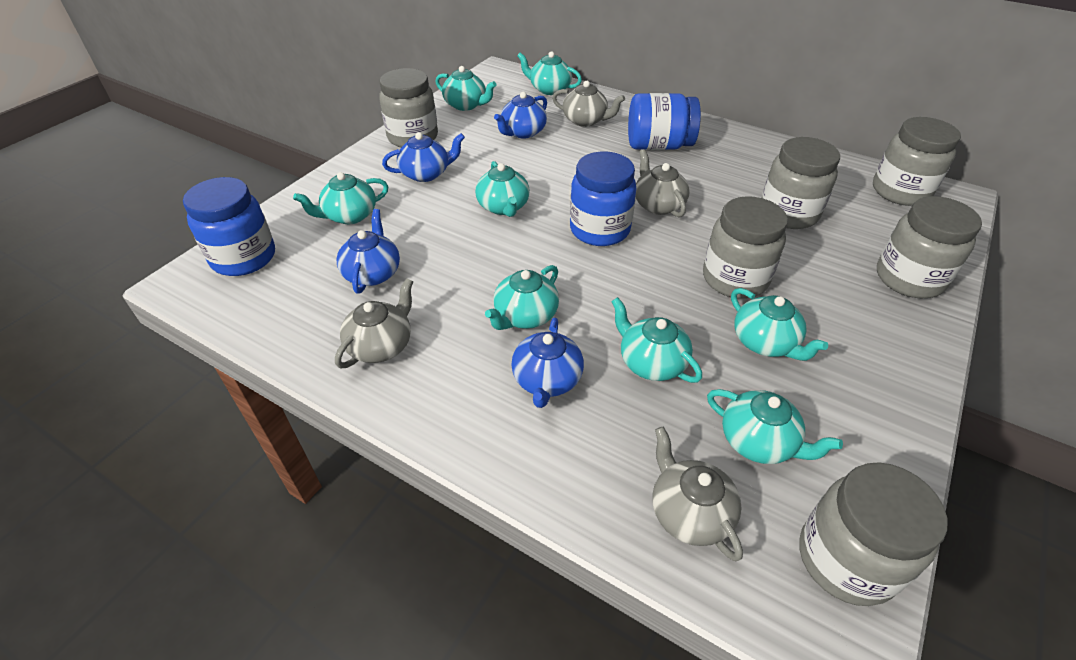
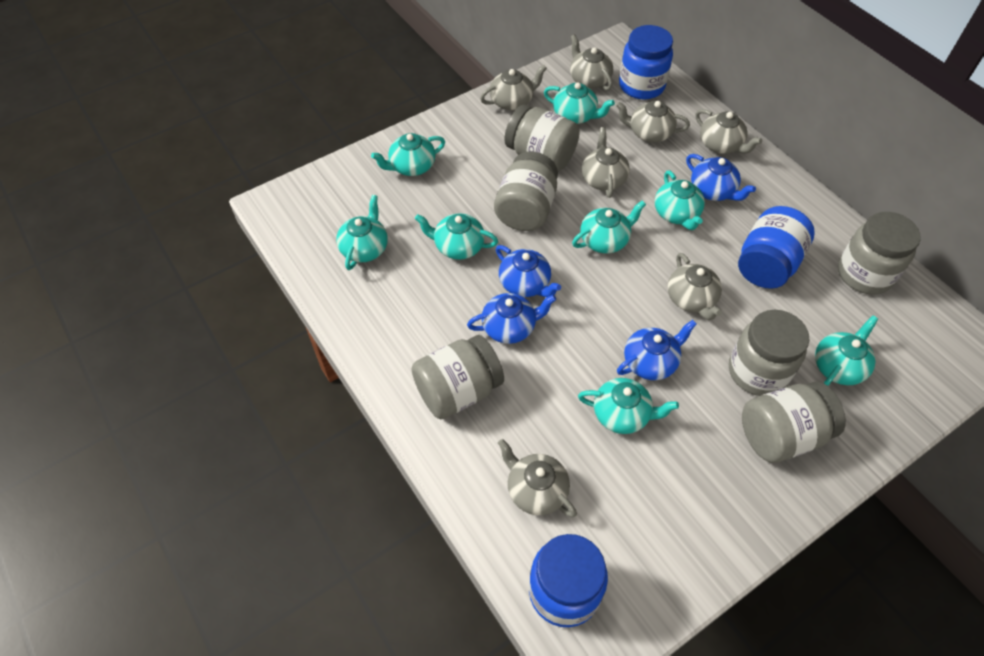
grey teapot: 4 -> 7

